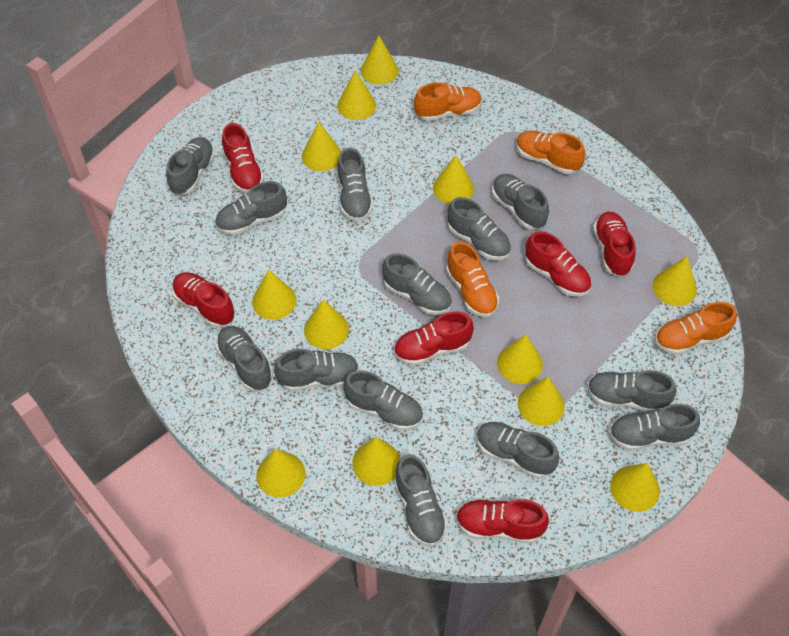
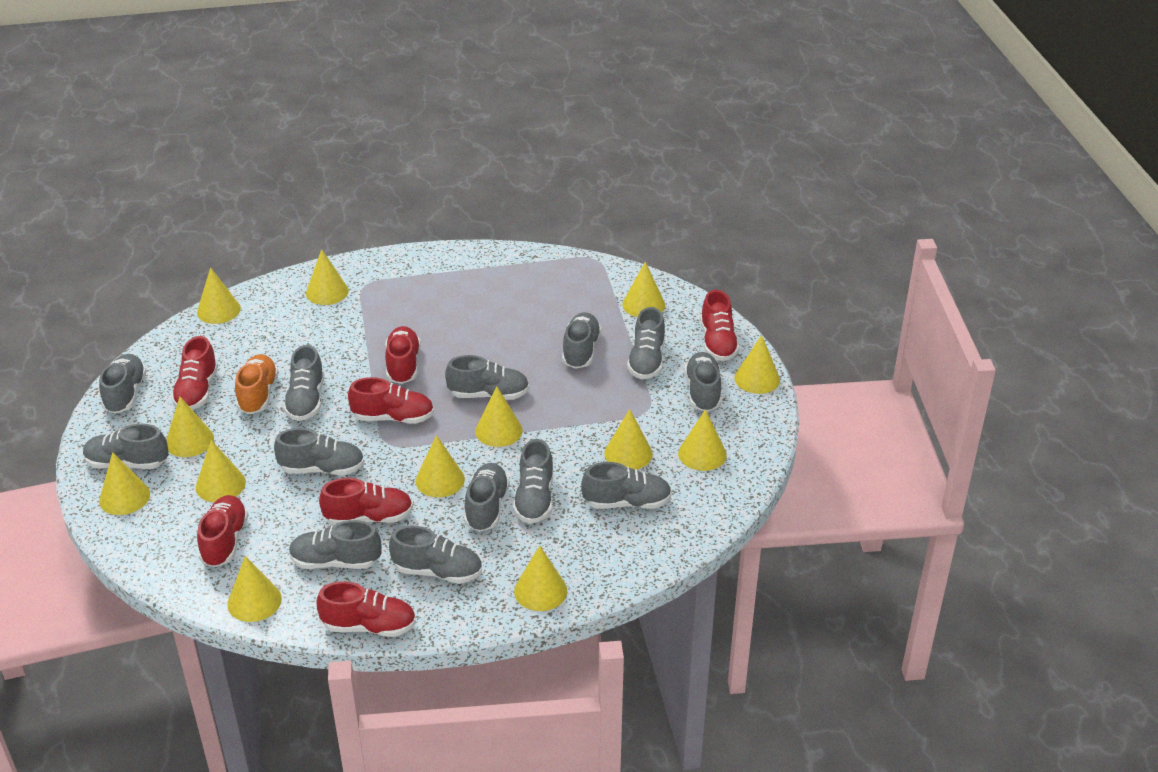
orange shoe: 4 -> 1
red shoe: 6 -> 7
yellow cone: 12 -> 13

